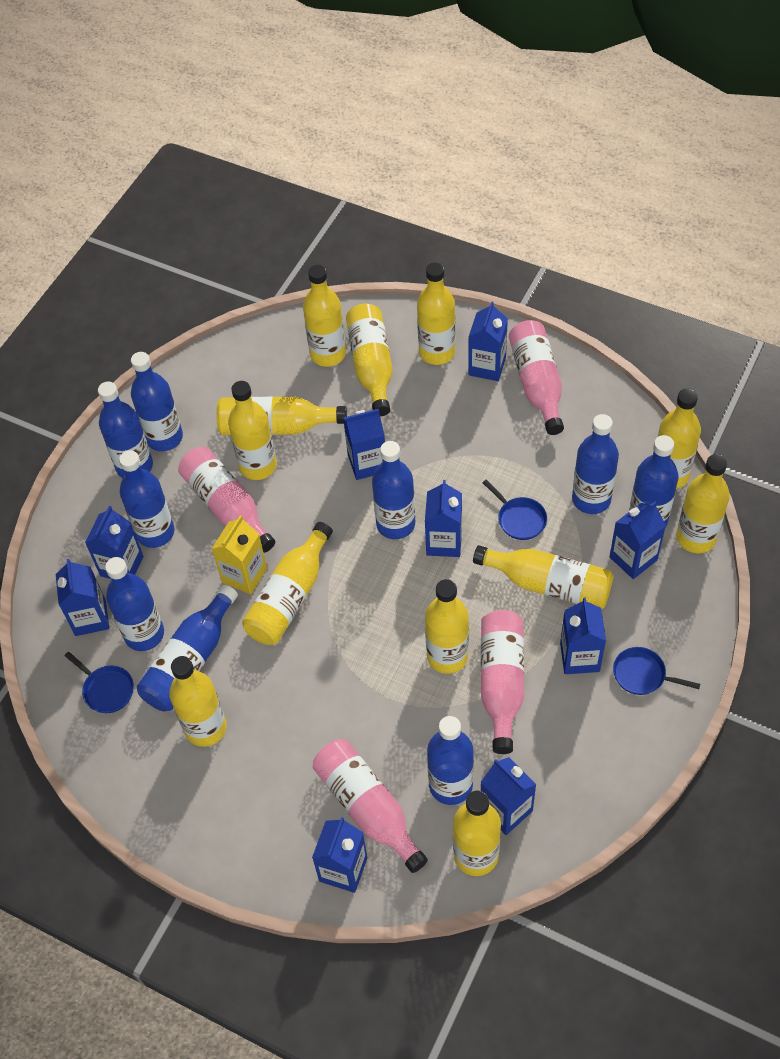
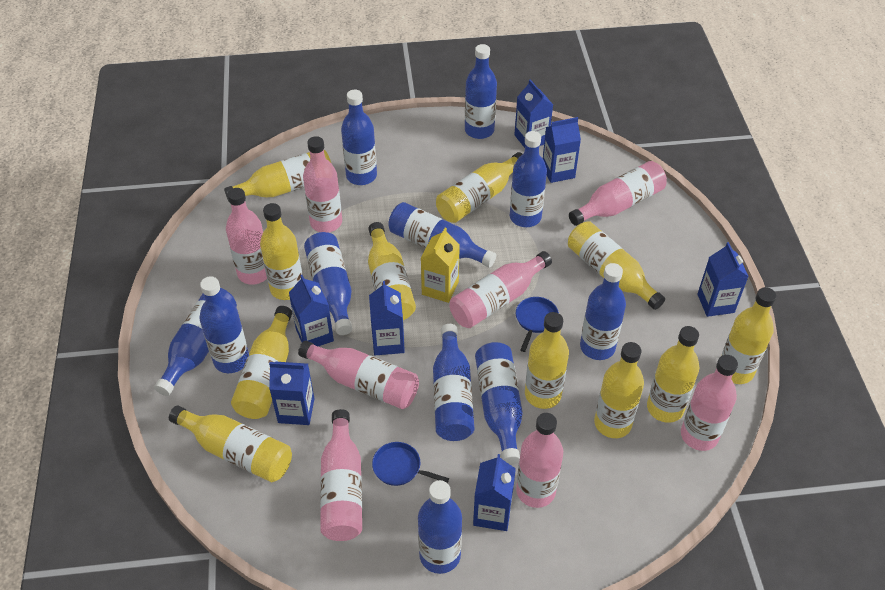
blue bottle: 9 -> 11
blue carton: 9 -> 7
blue pan: 3 -> 2
pink bottle: 4 -> 8
yellow bottle: 12 -> 11

